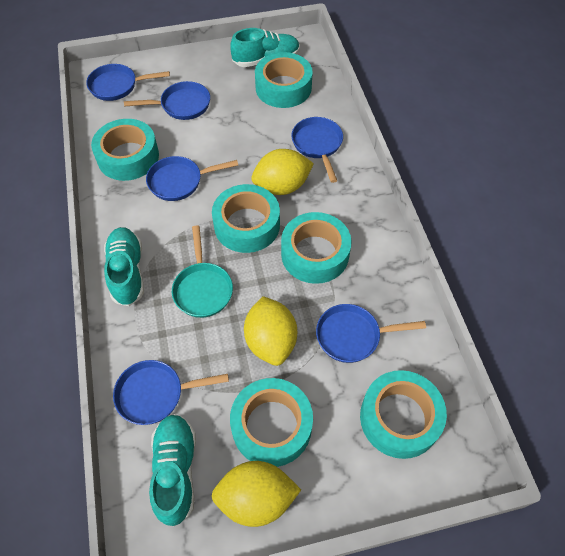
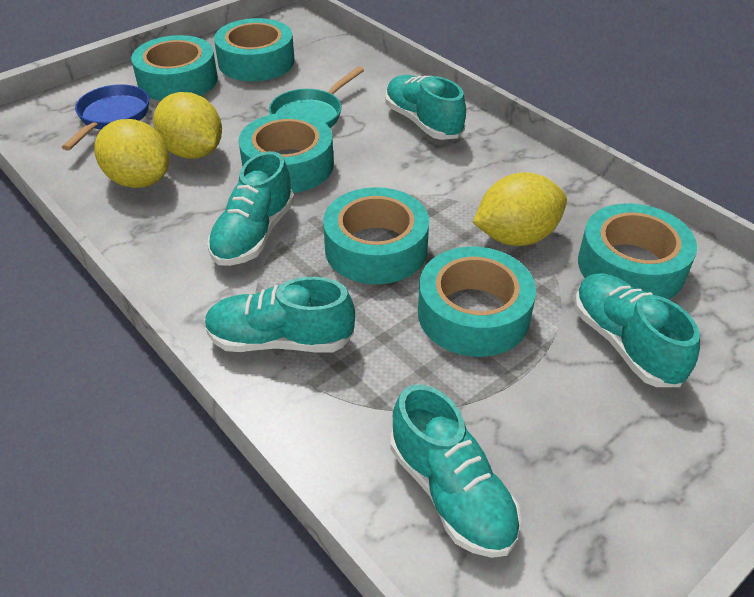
blue pan: 6 -> 1
turquoise shoe: 3 -> 5

